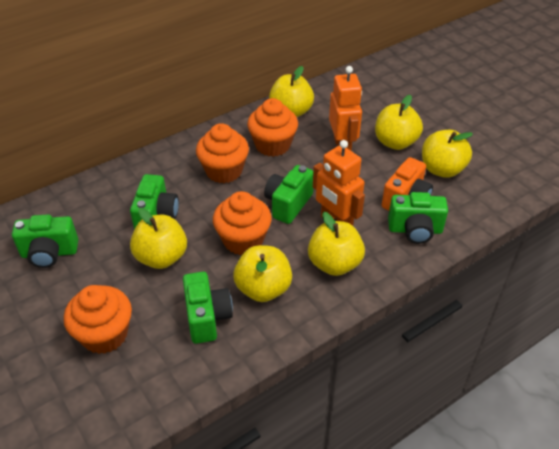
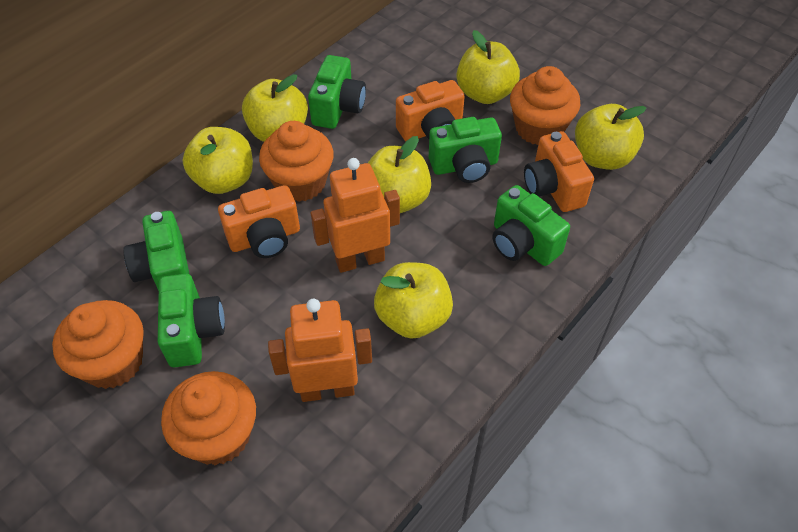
orange camera: 1 -> 3

